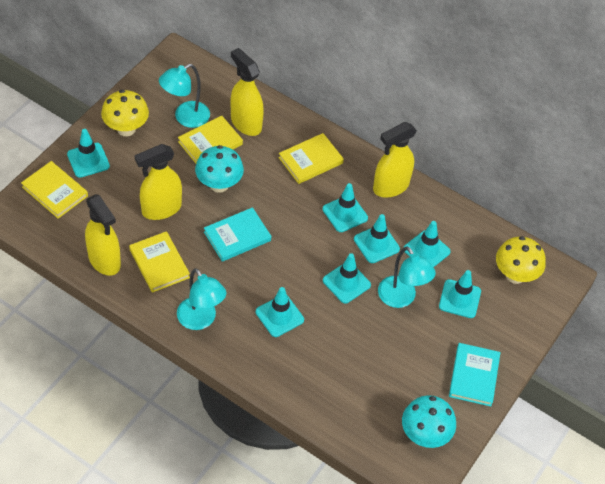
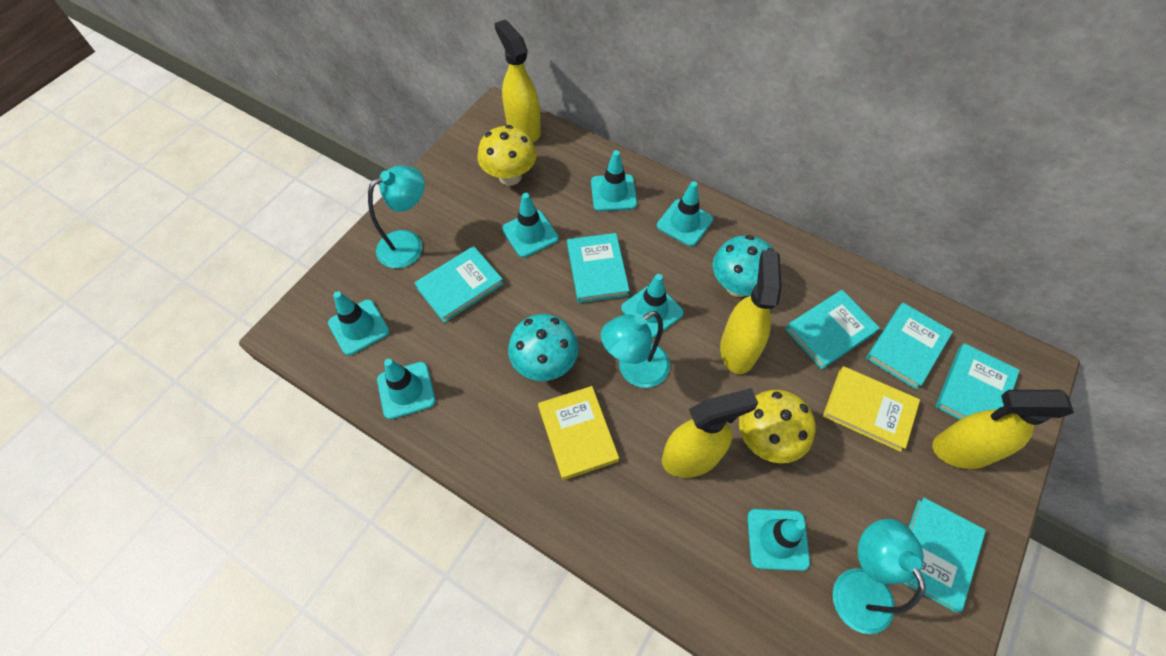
turquoise book: 2 -> 6
yellow book: 4 -> 2

